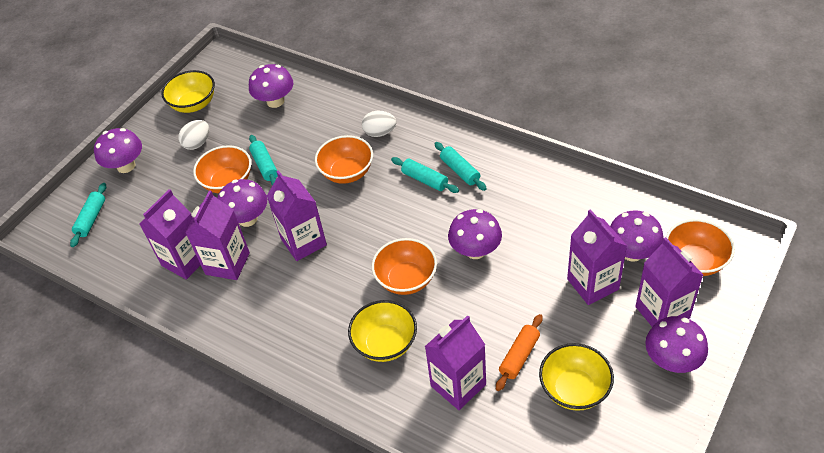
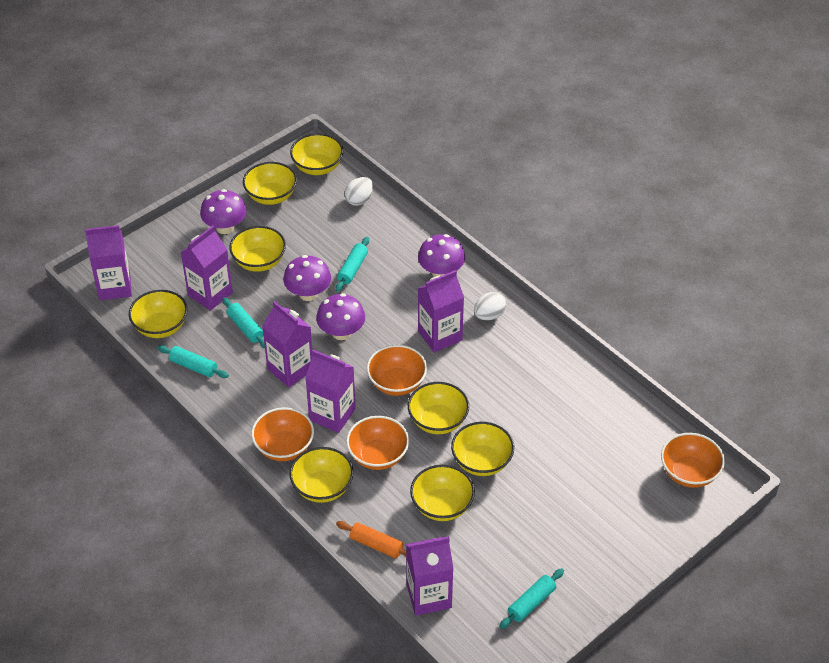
purple mushroom: 6 -> 4
yellow bowl: 3 -> 8

